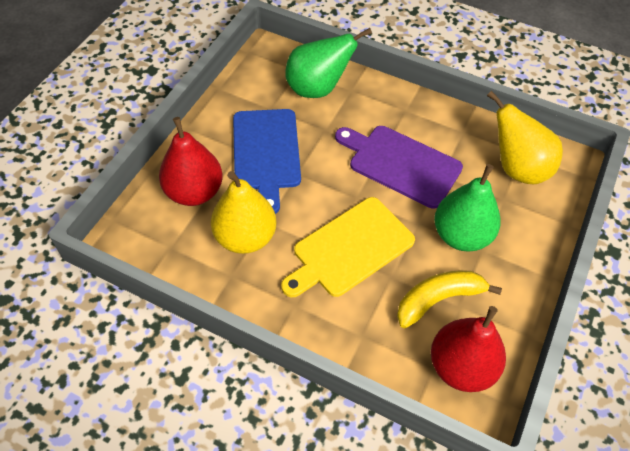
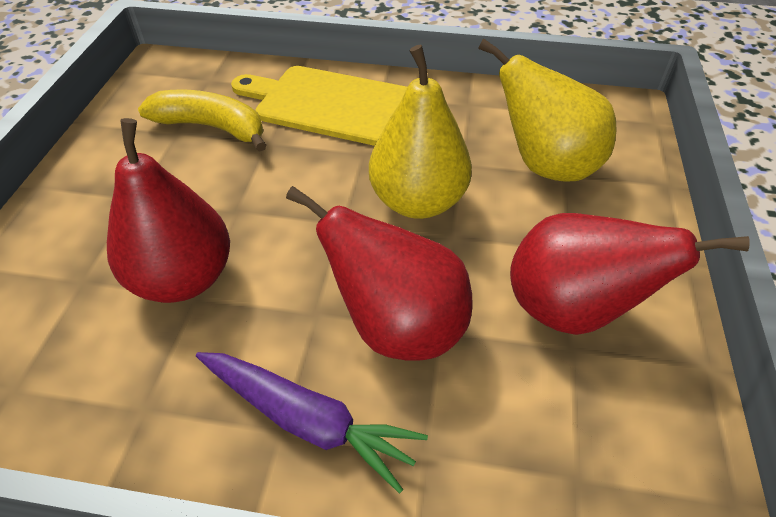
blue cutting board: 1 -> 0
green pear: 2 -> 0
purple carrot: 0 -> 1
purple cutting board: 1 -> 0
red pear: 2 -> 3

